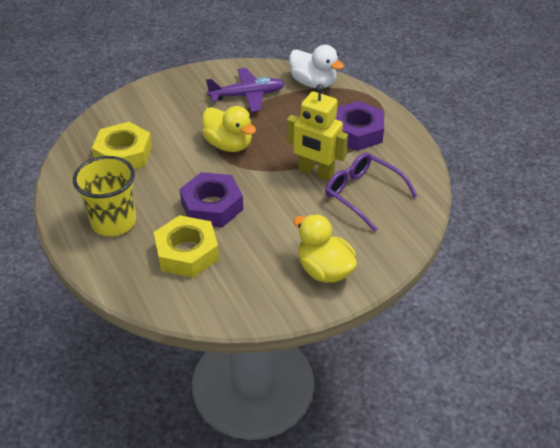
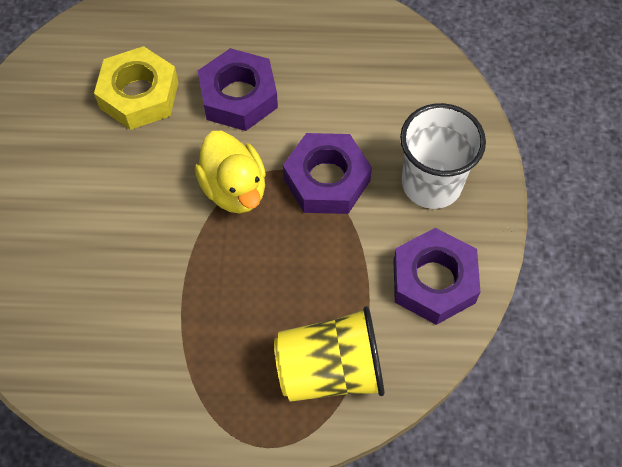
purple glasses: 1 -> 0
purple nut: 2 -> 3
purple plane: 1 -> 0
white cup: 0 -> 1
white duck: 1 -> 0
yellow duck: 2 -> 1
yellow nut: 2 -> 1
yellow robot: 1 -> 0

